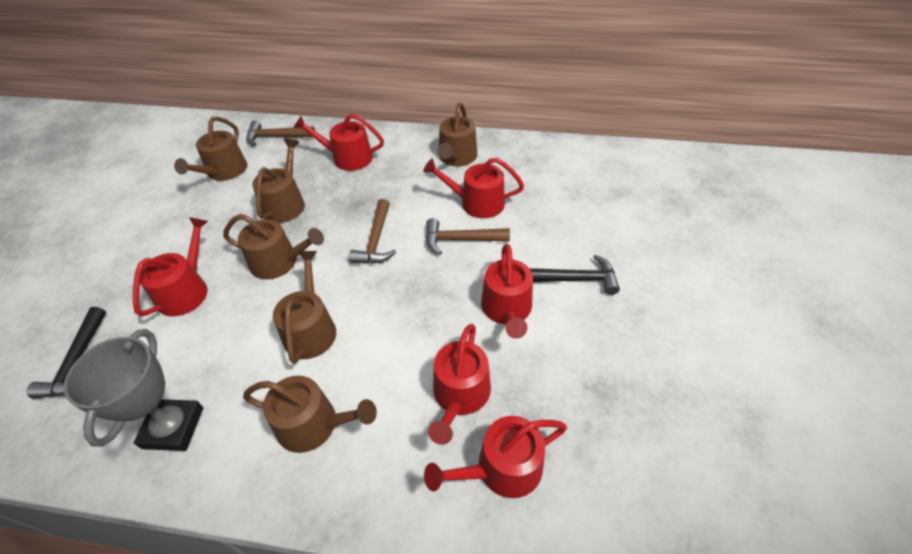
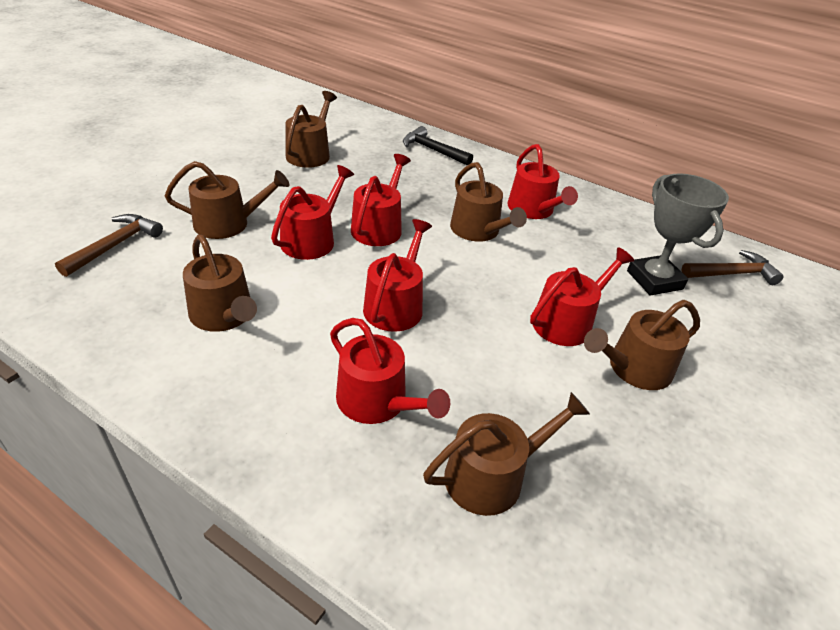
black hammer: 2 -> 1
brown hammer: 3 -> 2

